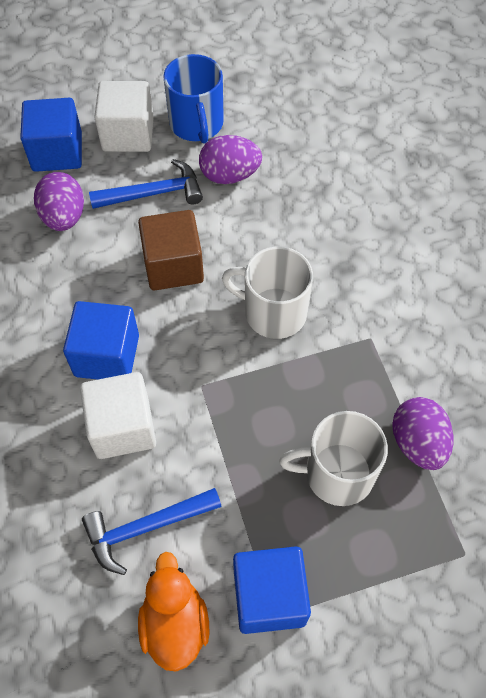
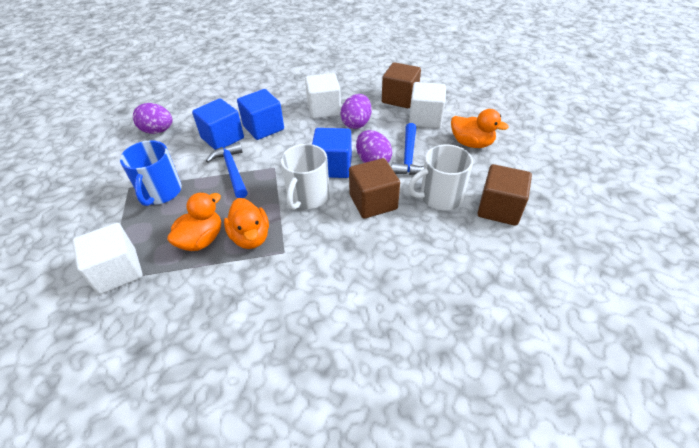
brown cube: 1 -> 3
orange duck: 1 -> 3
white cube: 2 -> 3

